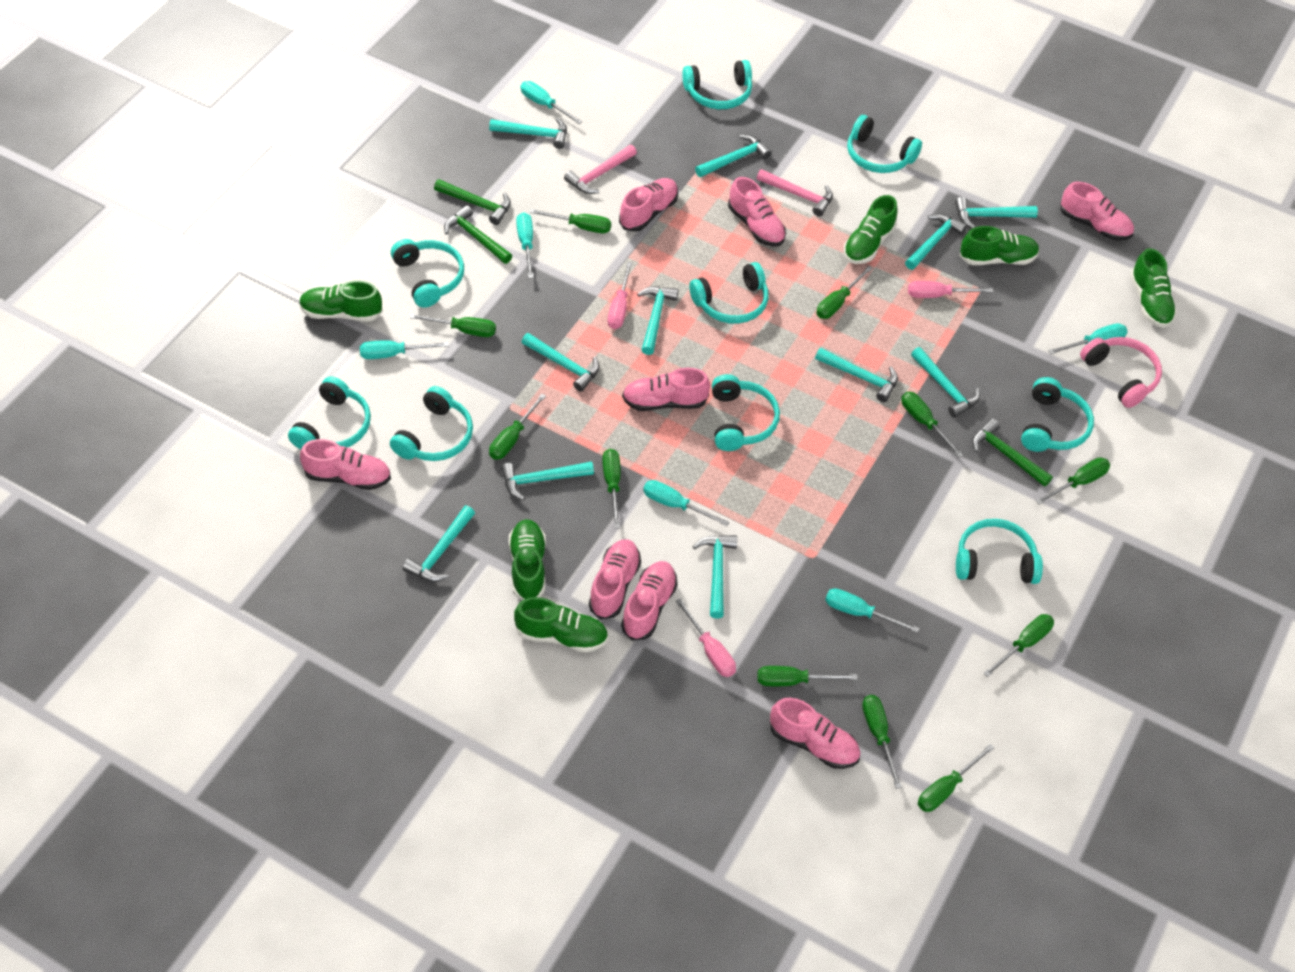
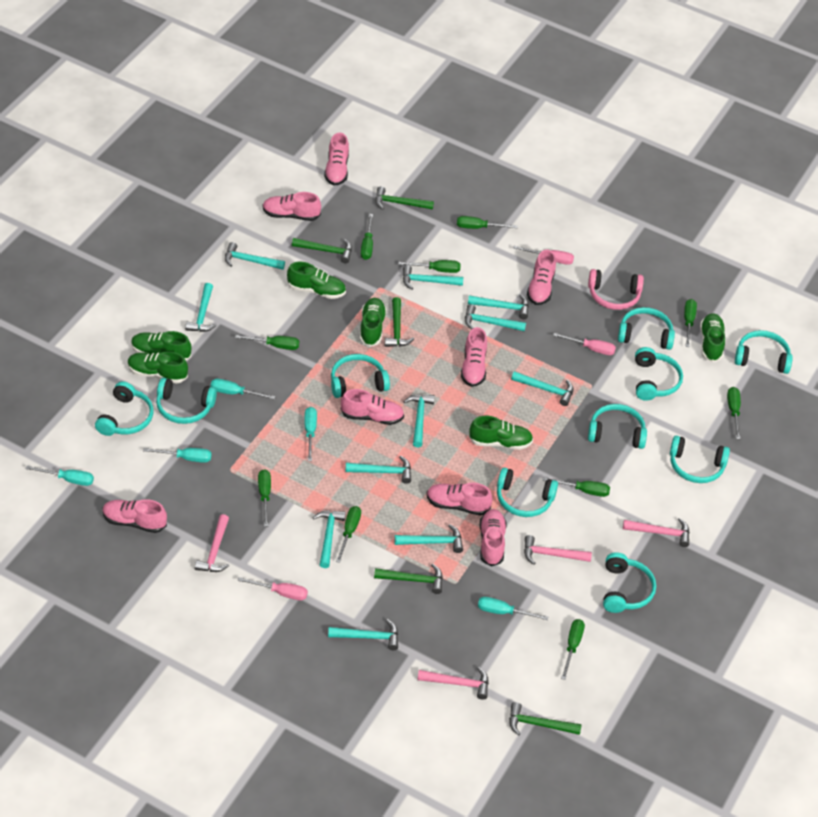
green hammer: 3 -> 5
green screwdriver: 11 -> 10
pink hammer: 2 -> 4
turquoise headphones: 9 -> 10
turquoise screwdriver: 6 -> 5

